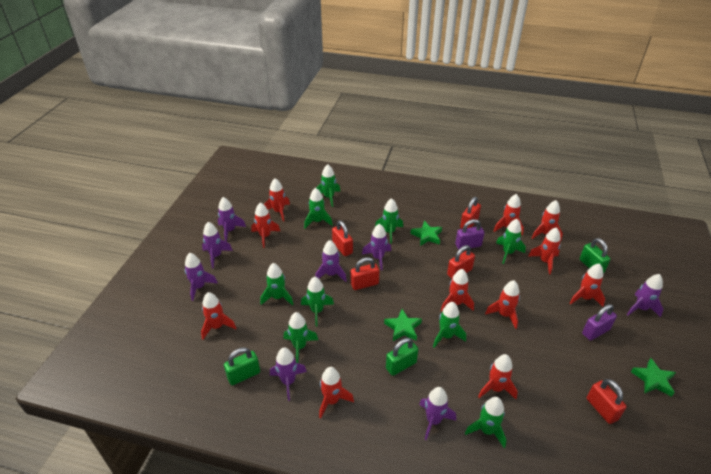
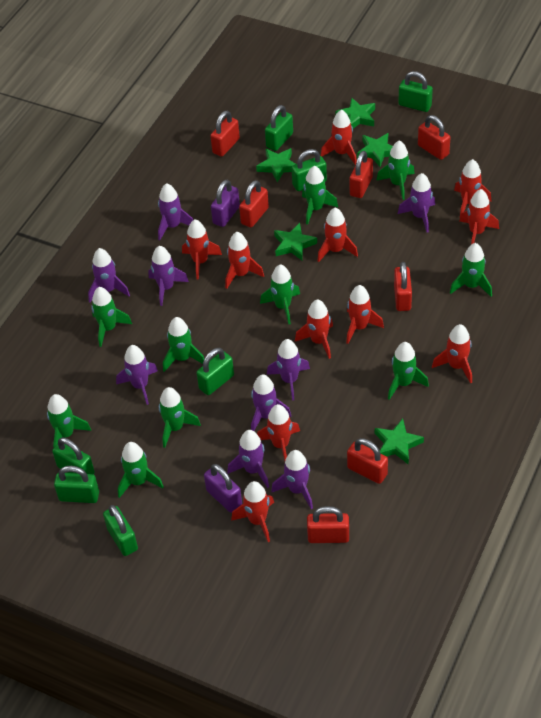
green padlock: 3 -> 7
green rocket: 9 -> 10
green star: 3 -> 5
purple rocket: 8 -> 9
red padlock: 5 -> 7

